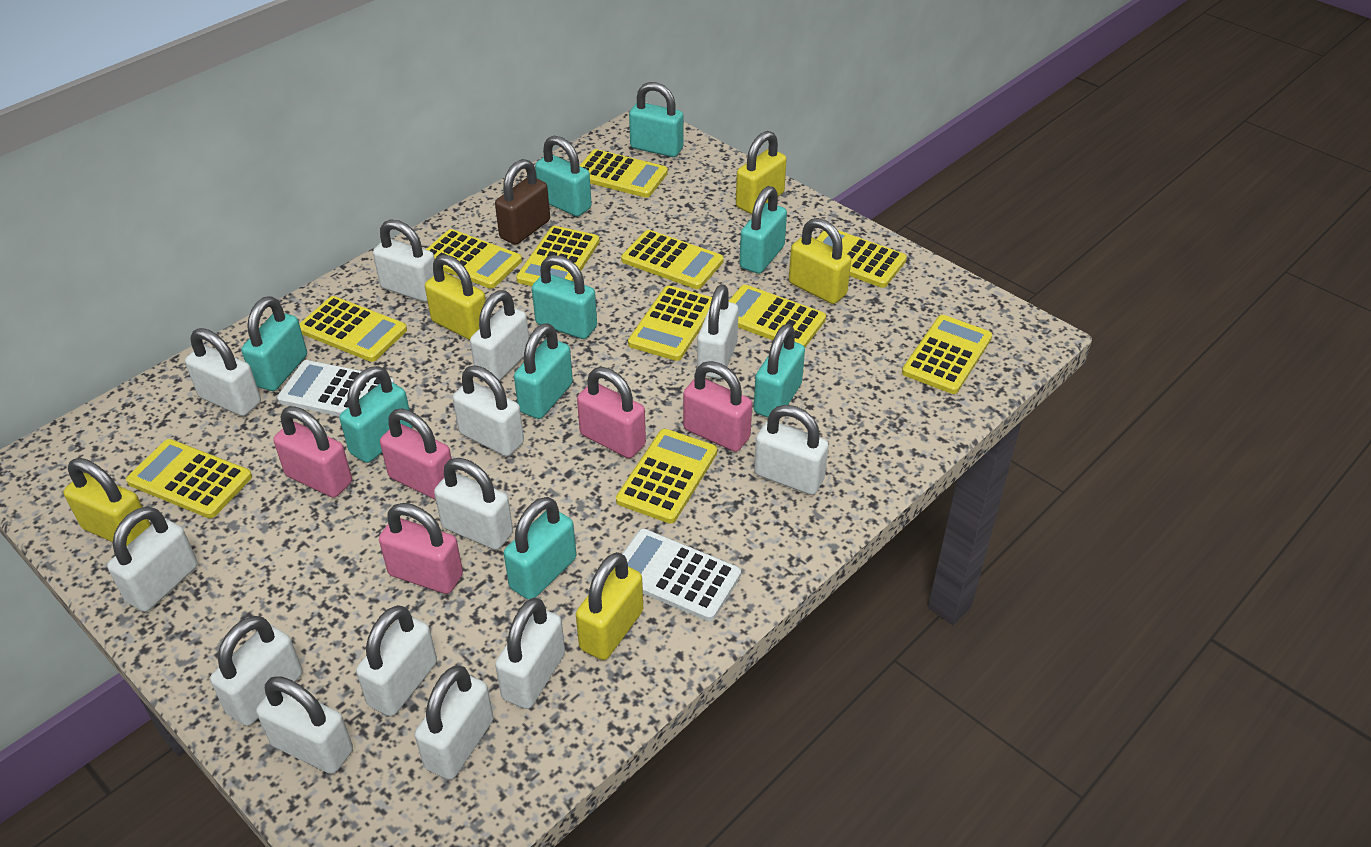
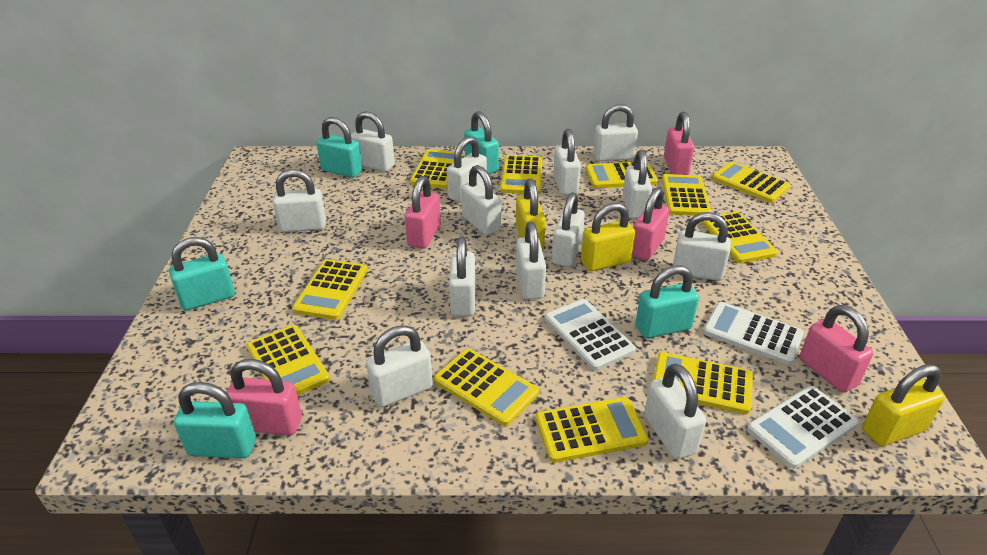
brown padlock: 1 -> 0
turquoise padlock: 9 -> 5
white calculator: 2 -> 3
yellow padlock: 5 -> 3

